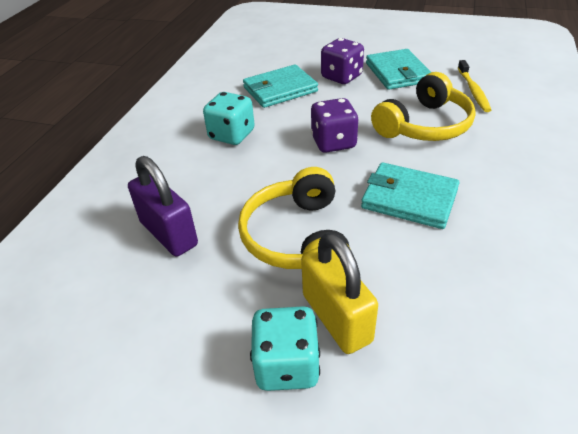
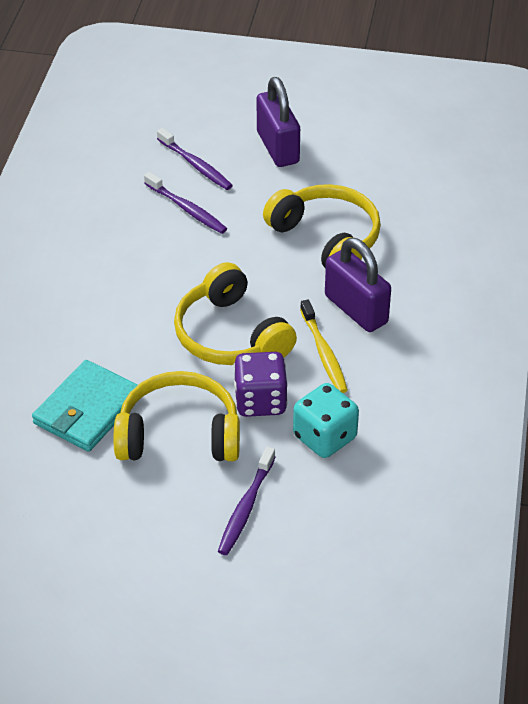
purple dice: 2 -> 1
purple padlock: 1 -> 2
purple toothbrush: 0 -> 3
turquoise dice: 2 -> 1
turquoise wallet: 3 -> 1
yellow headphones: 2 -> 3
yellow padlock: 1 -> 0

